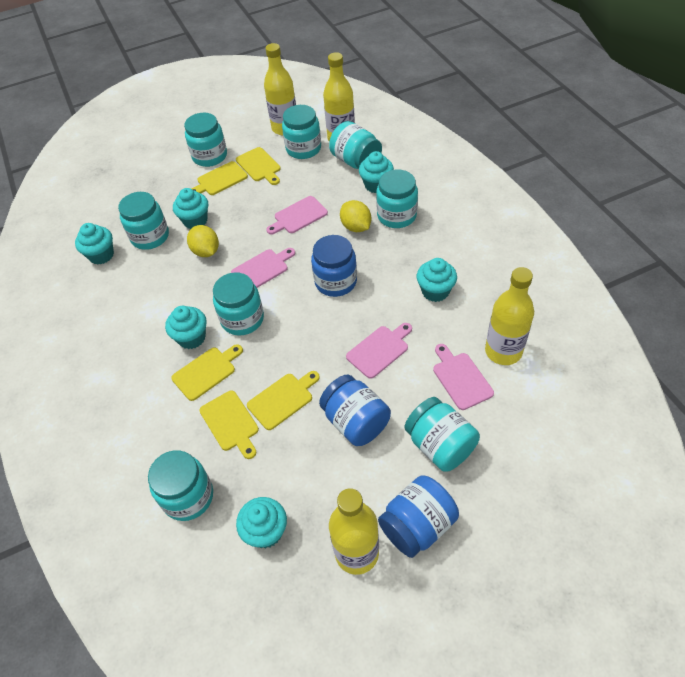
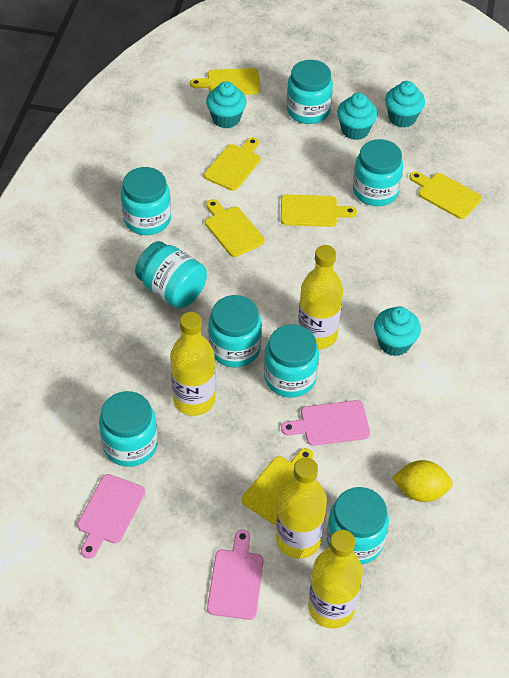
blue jar: 3 -> 0
pink cutting board: 4 -> 3
turquoise cupcake: 6 -> 4
yellow cutting board: 5 -> 6
yellow lemon: 2 -> 1

